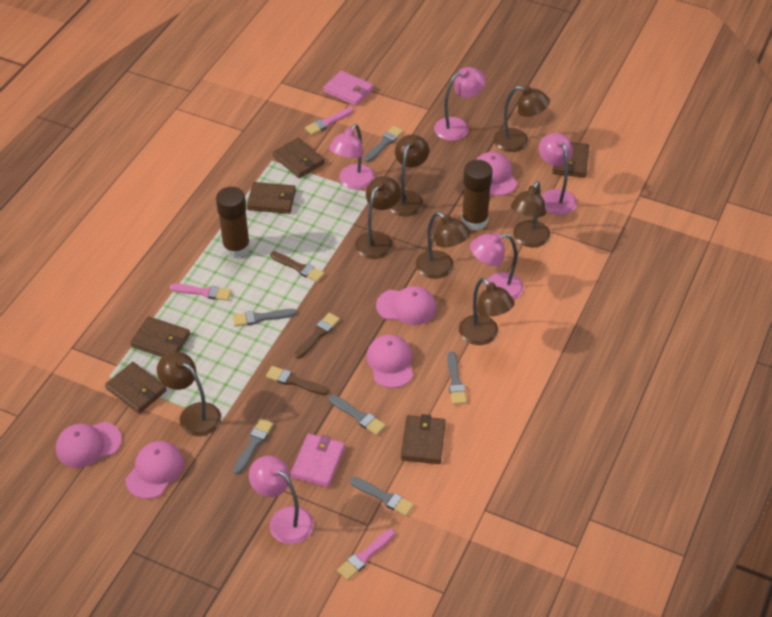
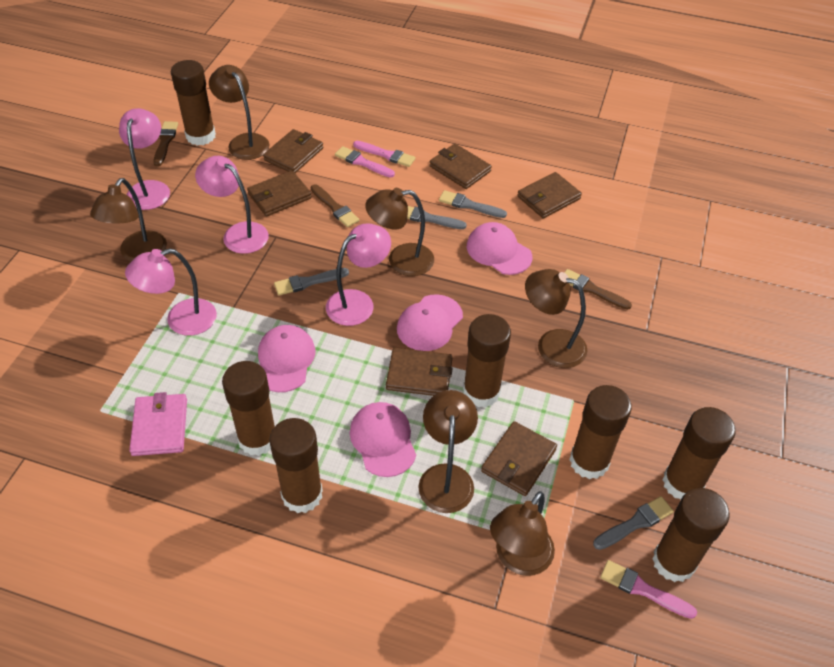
brown glue stick: 2 -> 7
brown lamp: 7 -> 6
grey brush: 6 -> 4
pink cap: 5 -> 4
pink lamp: 5 -> 4
pink wallet: 2 -> 1

